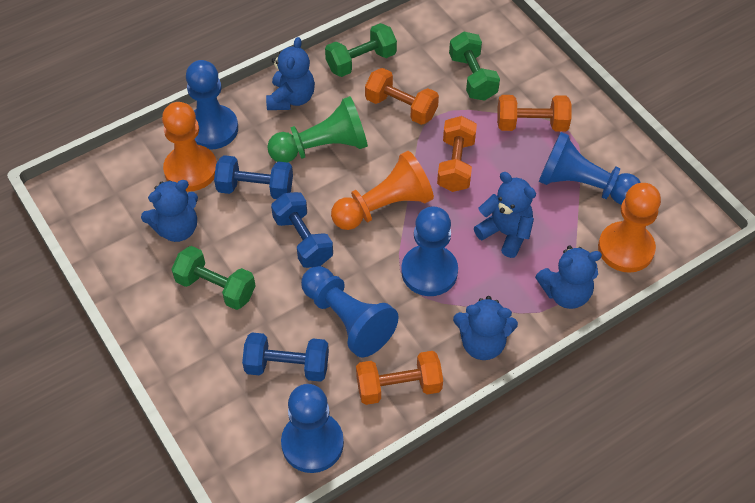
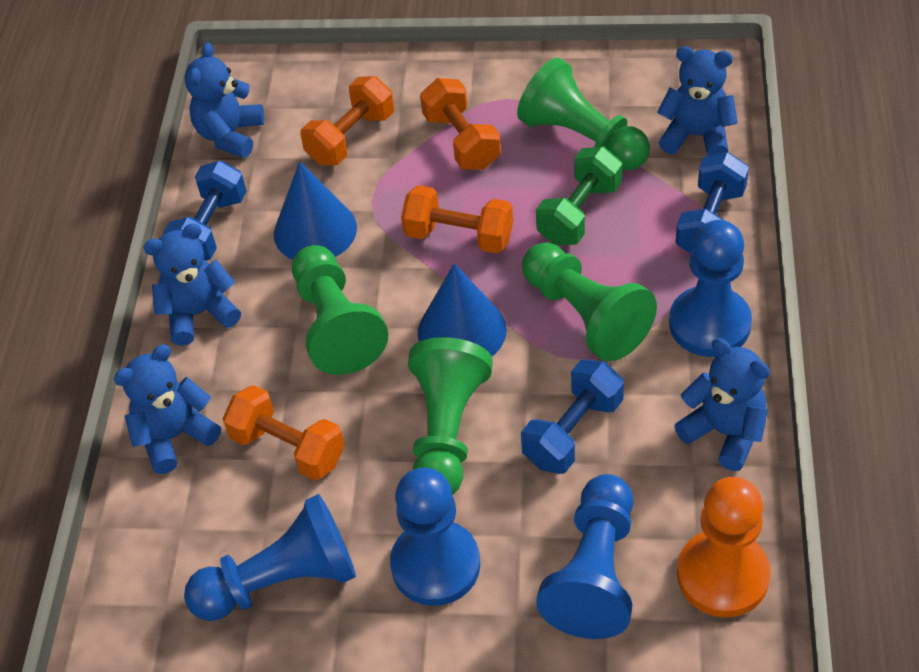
blue cone: 0 -> 2
blue pawn: 5 -> 4
green dumbbell: 3 -> 1
green pawn: 1 -> 4
orange pawn: 3 -> 1

